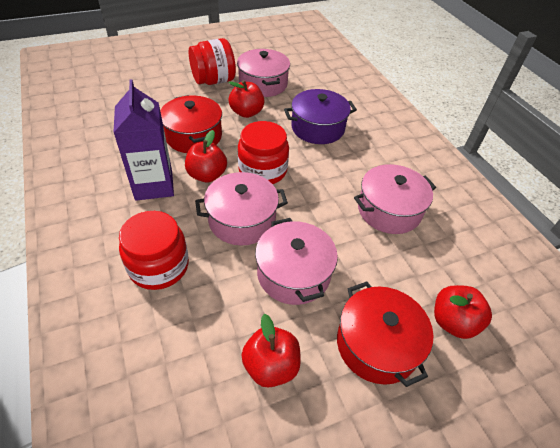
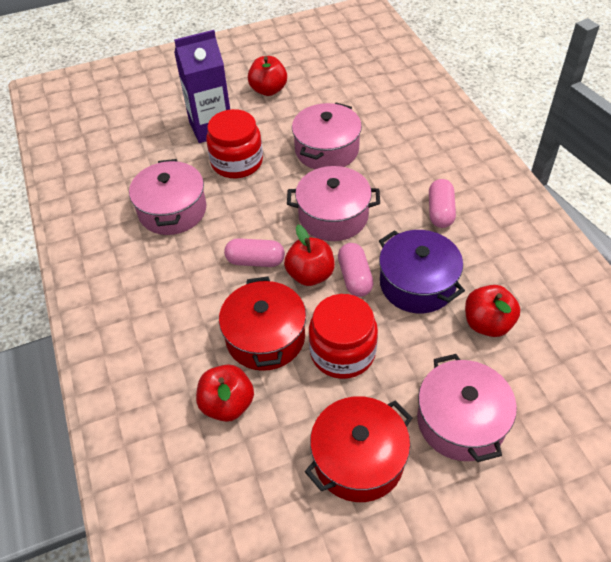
pink capsule: 0 -> 3
red jar: 3 -> 2

